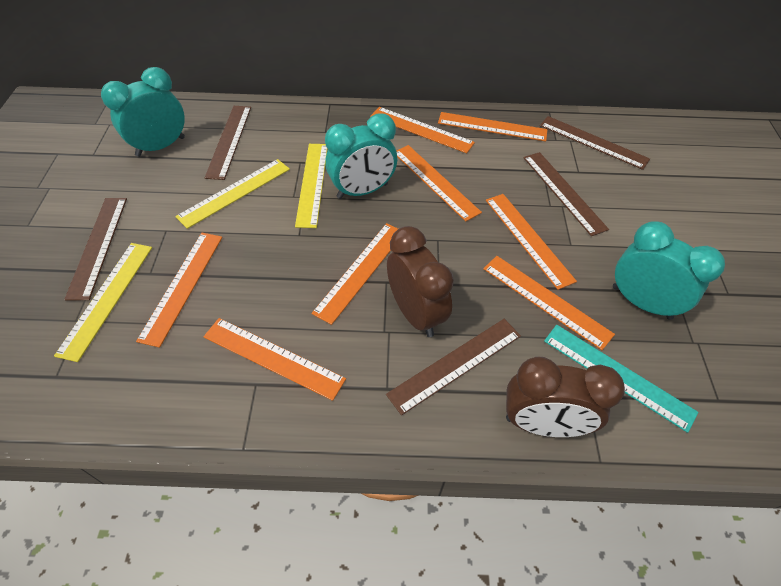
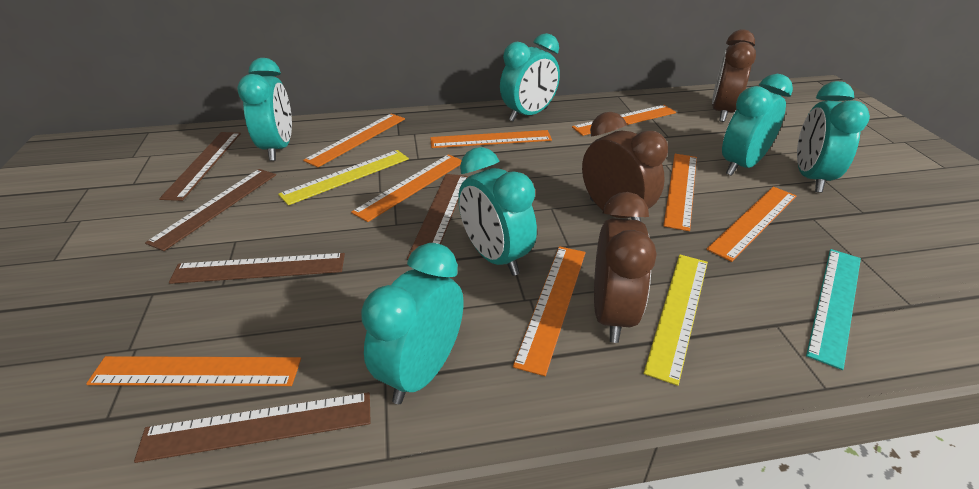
brown clock: 2 -> 3
turquoise clock: 3 -> 6
yellow ruler: 3 -> 2

